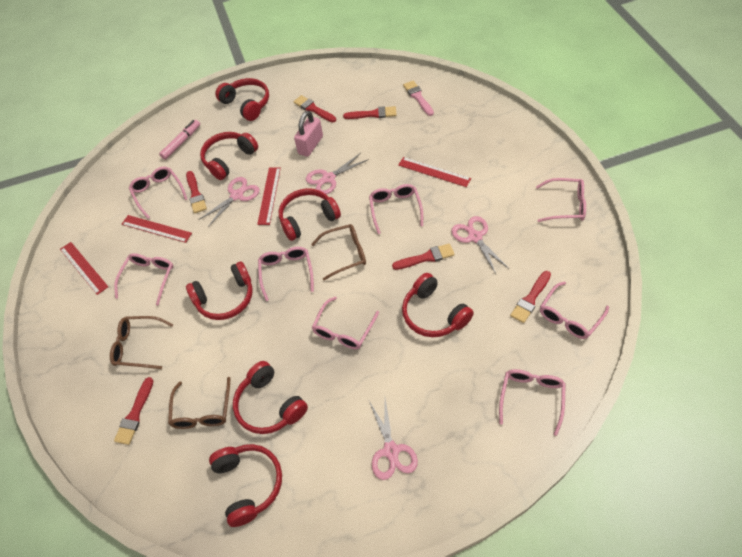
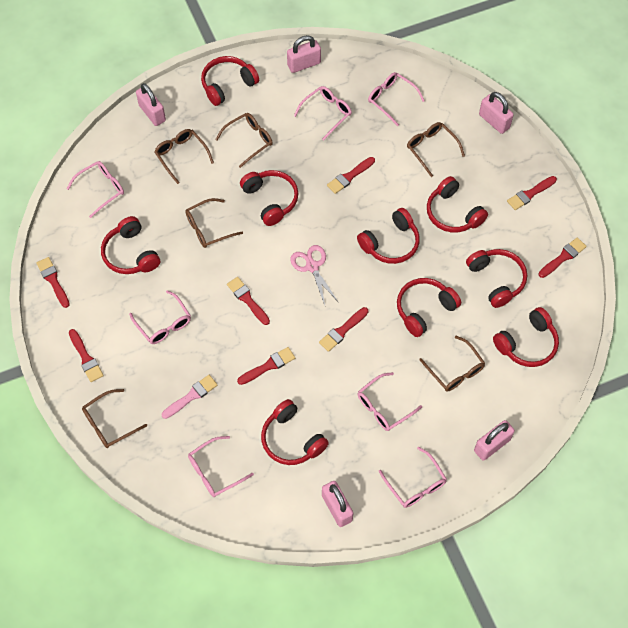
brown glasses: 3 -> 6
pink glasses: 8 -> 7
pink marker: 1 -> 0
pink padlock: 1 -> 5
pink scissors: 4 -> 1
red brush: 6 -> 8
red headphones: 7 -> 9
red ruler: 4 -> 0

